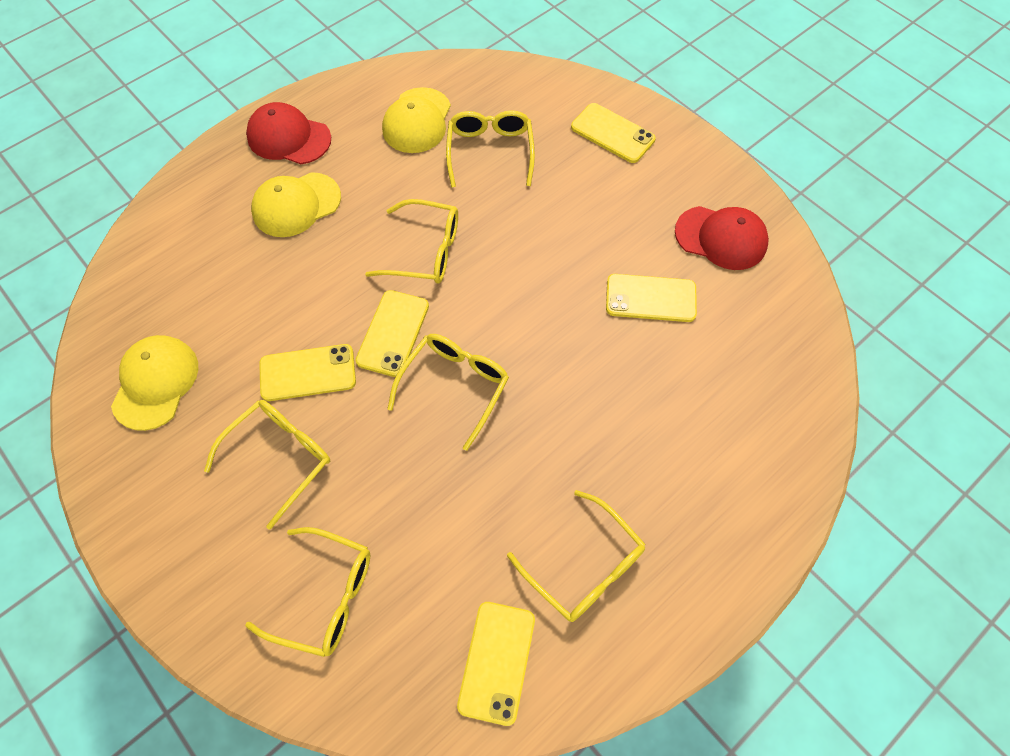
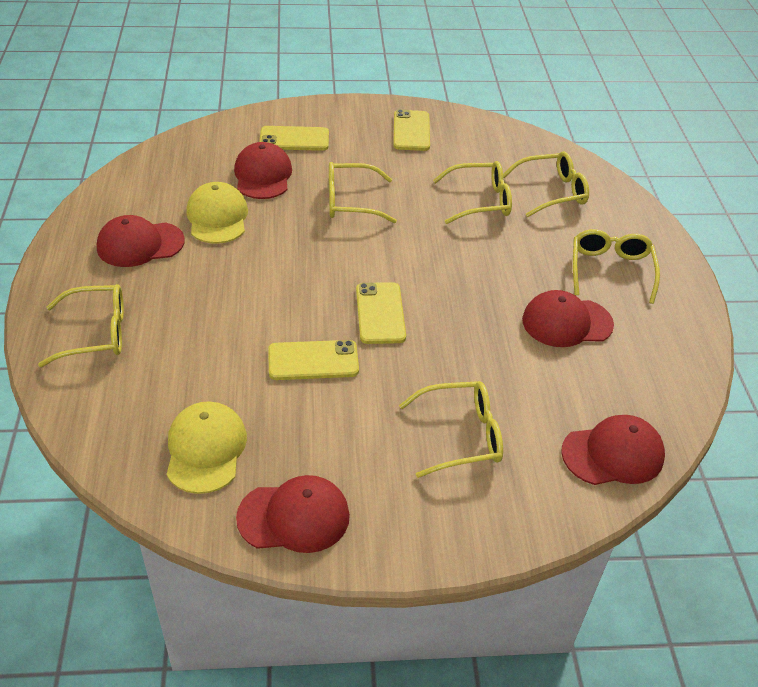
red cap: 2 -> 5
yellow cap: 3 -> 2
yellow phone: 5 -> 4

